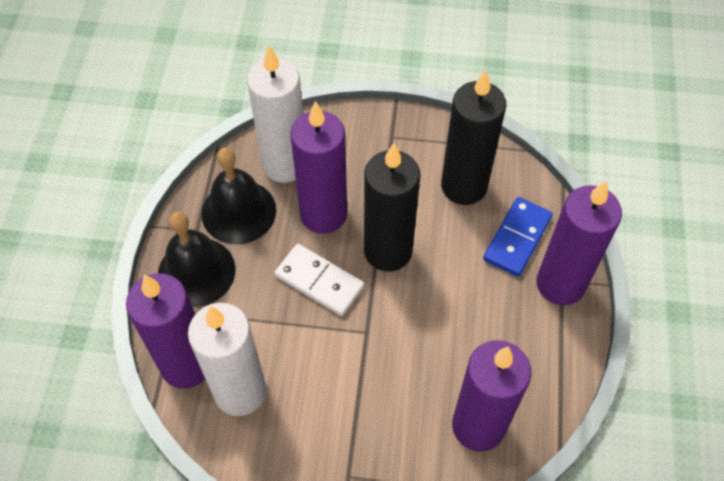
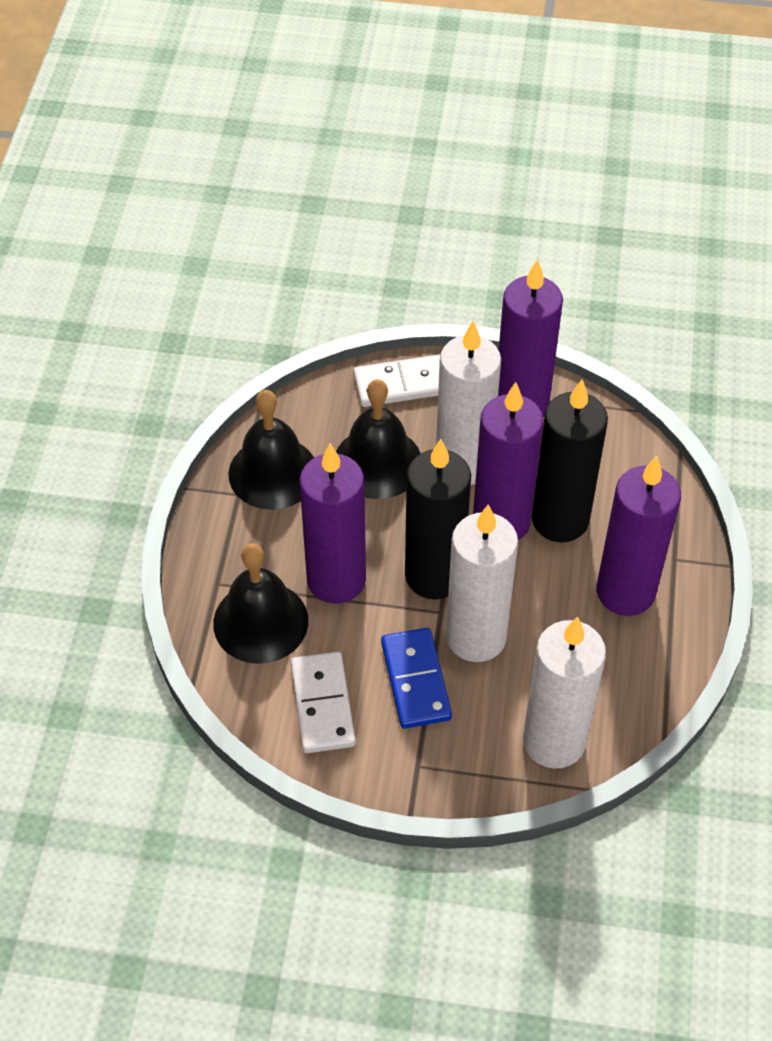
black bell: 2 -> 3
white candle: 2 -> 3
white domino: 1 -> 2

